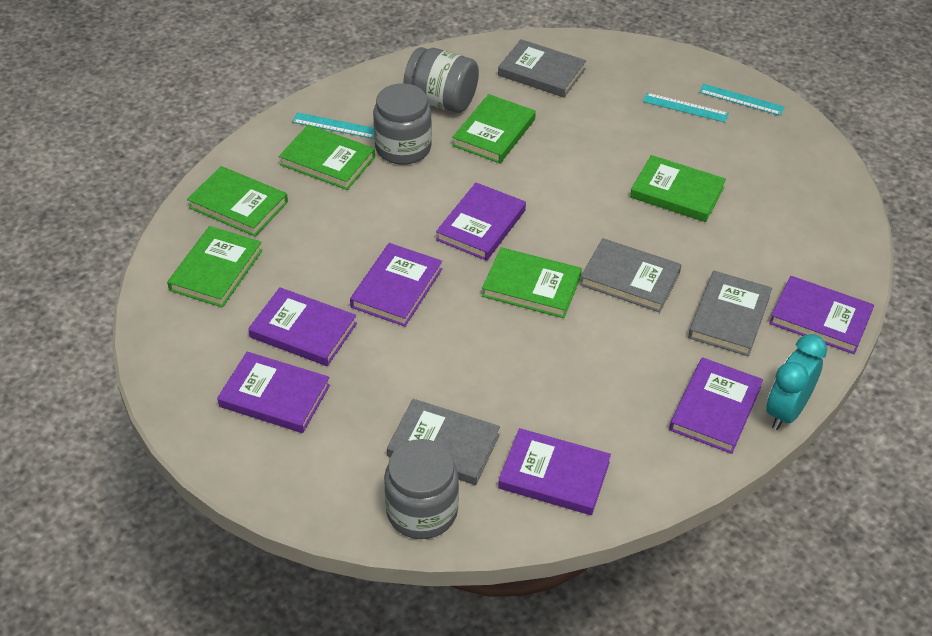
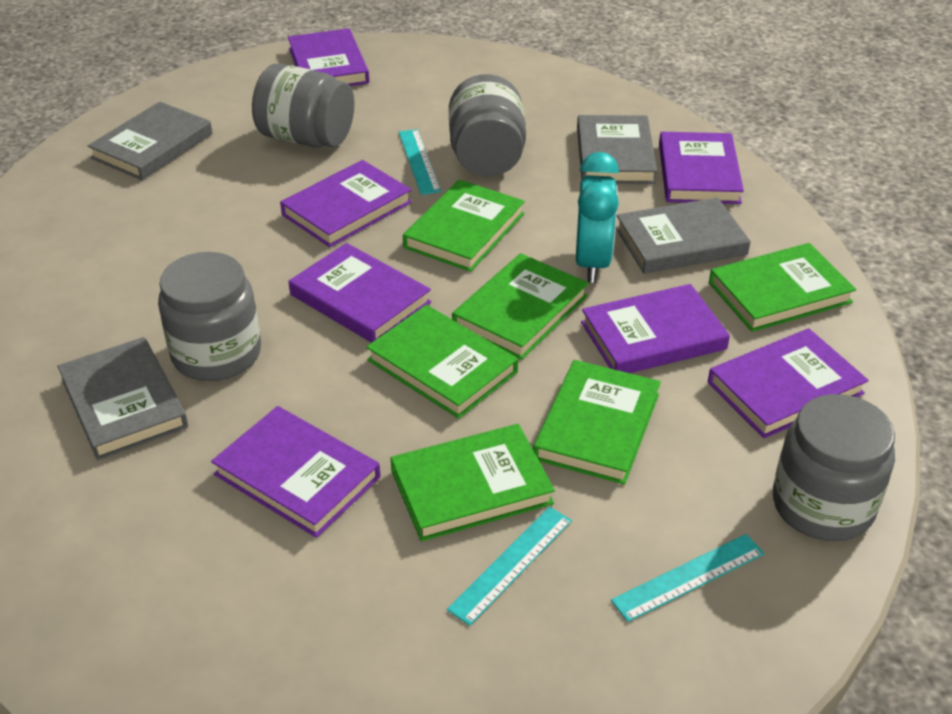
grey jar: 3 -> 4

